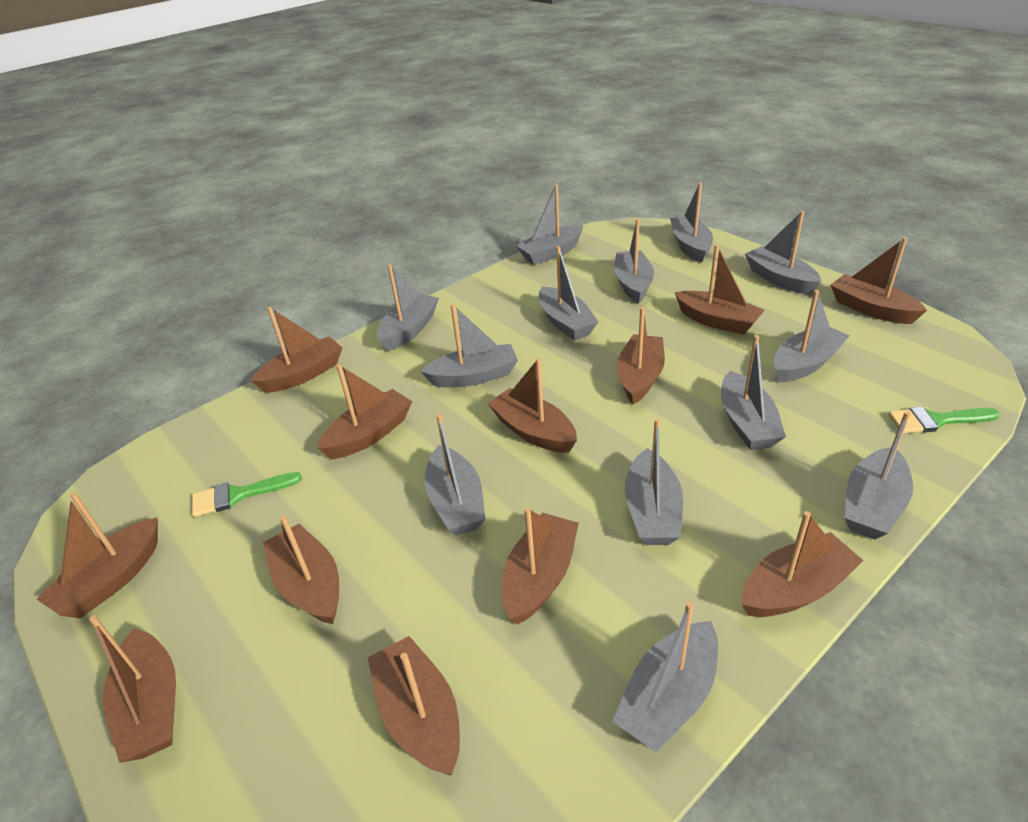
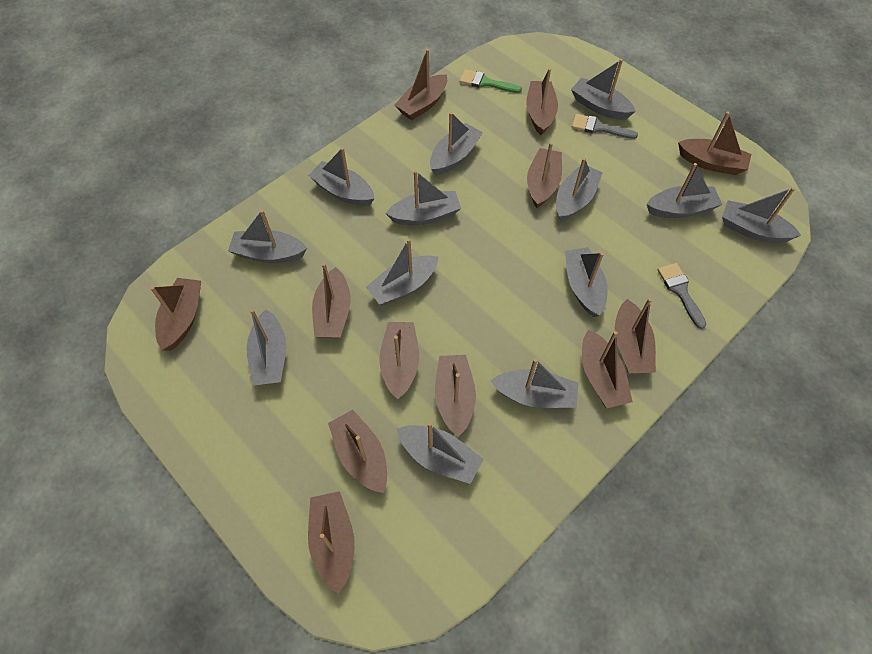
green brush: 2 -> 1
grey brush: 0 -> 2

